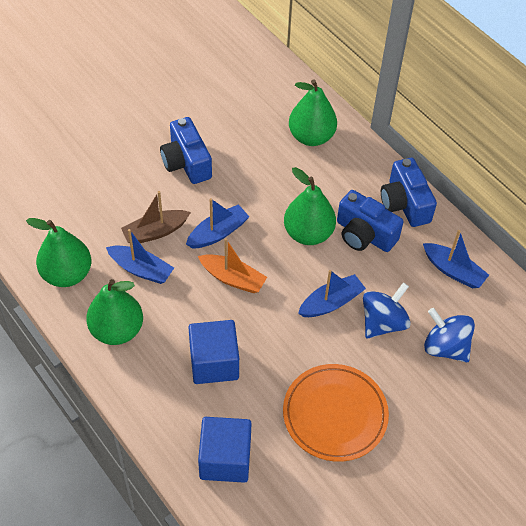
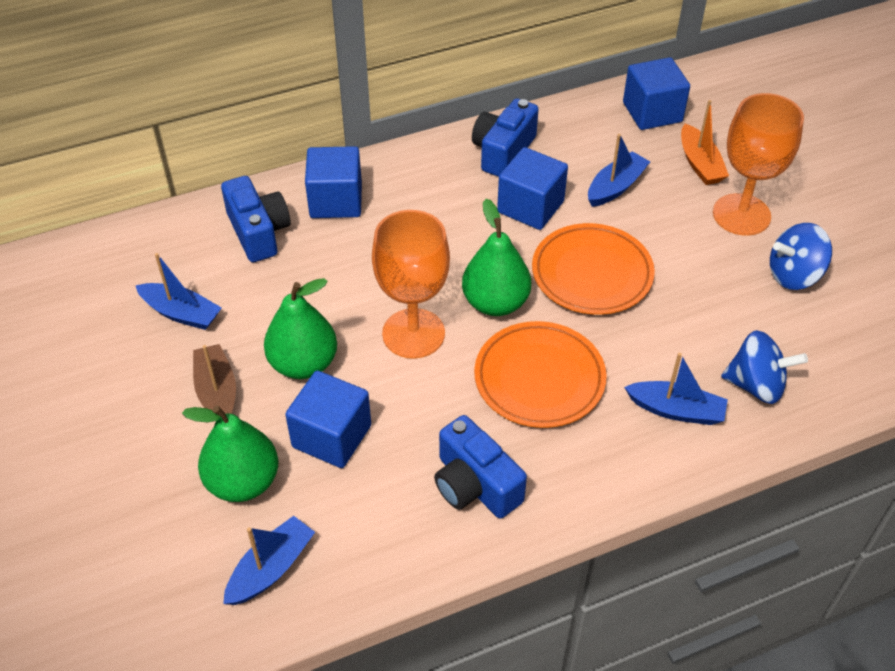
blue cube: 2 -> 4
green pear: 4 -> 3
orange goblet: 0 -> 2
orange plate: 1 -> 2

